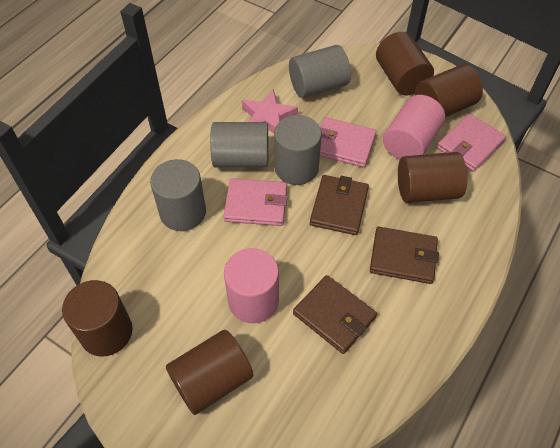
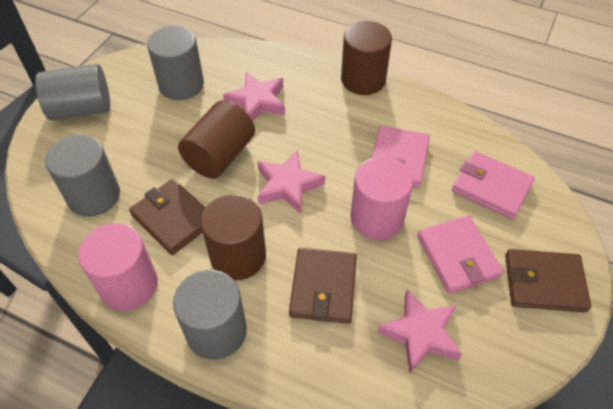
brown cylinder: 5 -> 3
pink star: 1 -> 3

